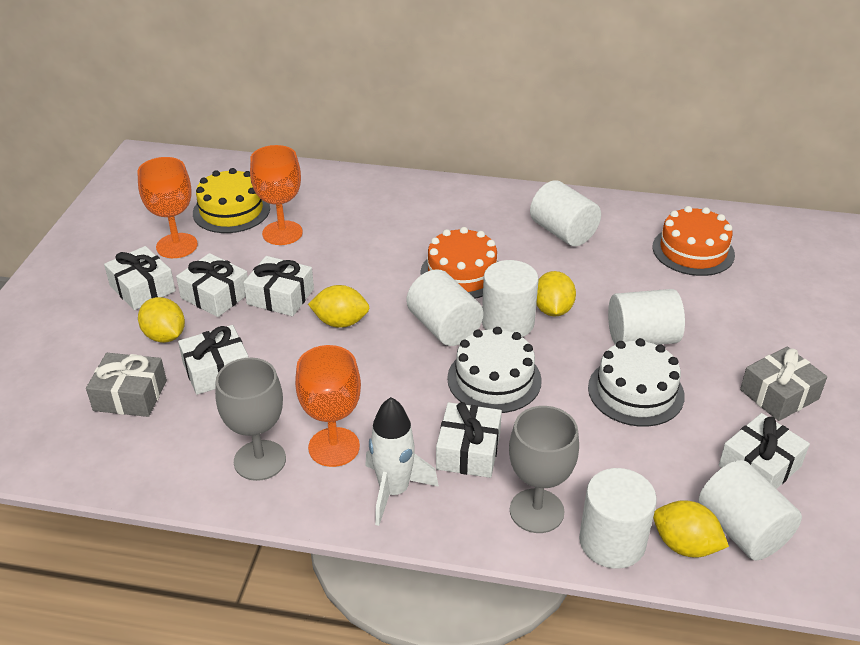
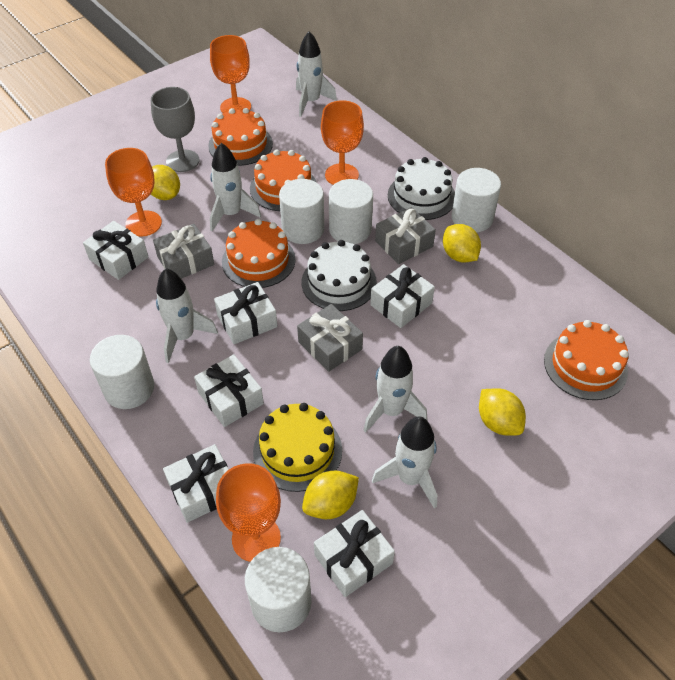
grey gift: 2 -> 3
grey goblet: 2 -> 1
orange cake: 2 -> 4
orange goblet: 3 -> 4
white cylinder: 6 -> 5
white rocket: 1 -> 5

